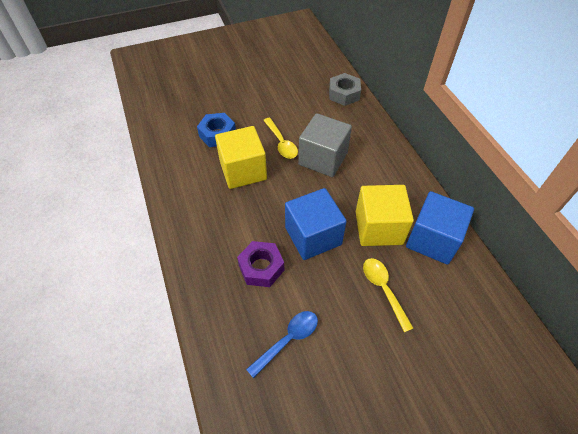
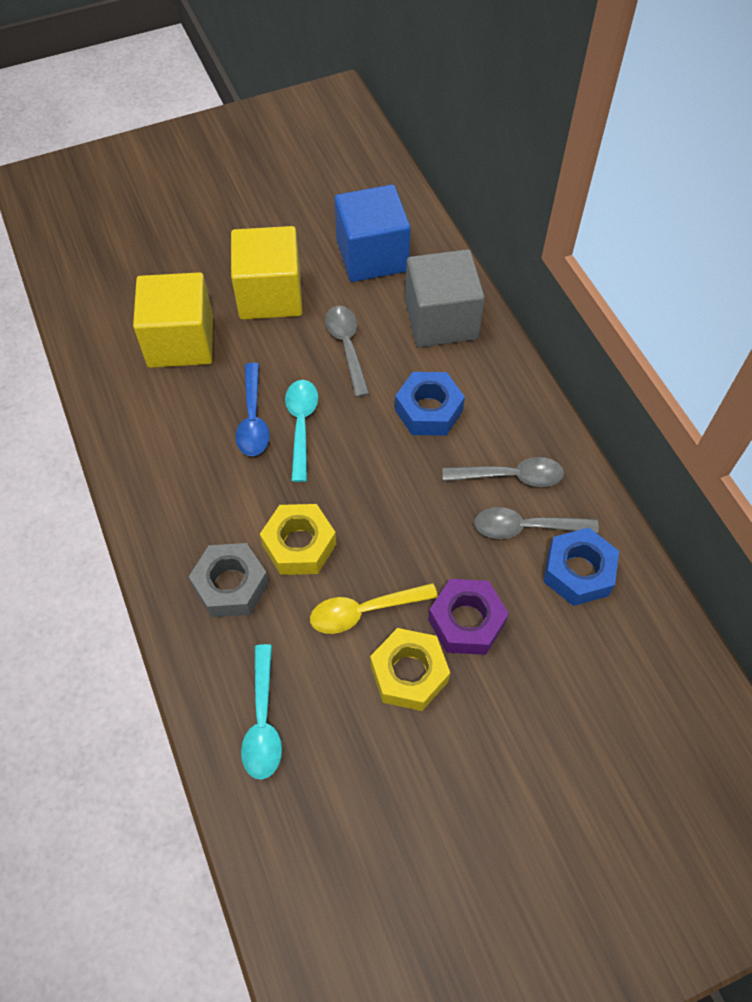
blue cube: 2 -> 1
blue nut: 1 -> 2
grey spoon: 0 -> 3
turquoise spoon: 0 -> 2
yellow nut: 0 -> 2
yellow spoon: 2 -> 1

